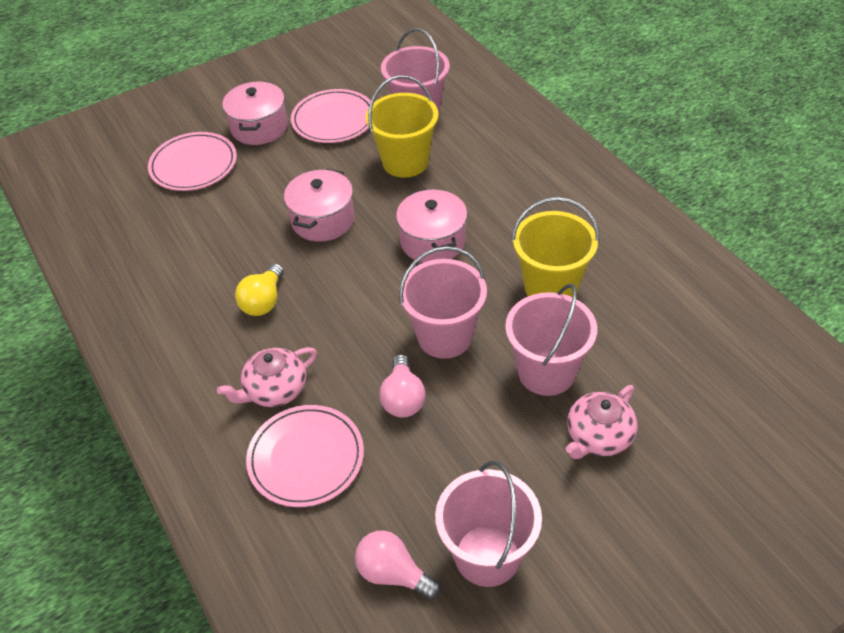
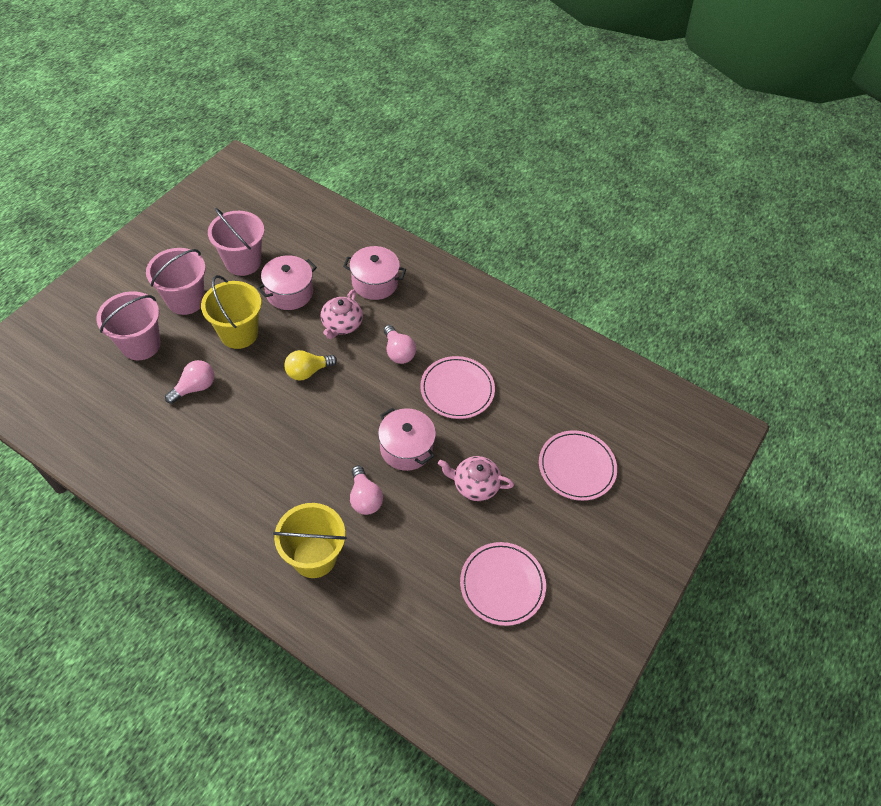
pink bucket: 4 -> 3
pink light bulb: 2 -> 3

